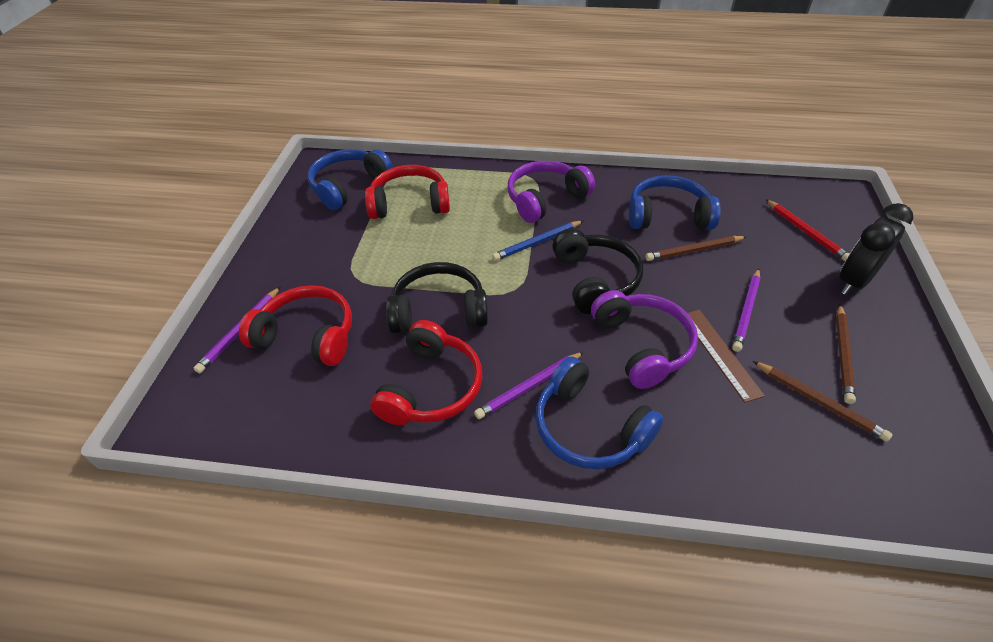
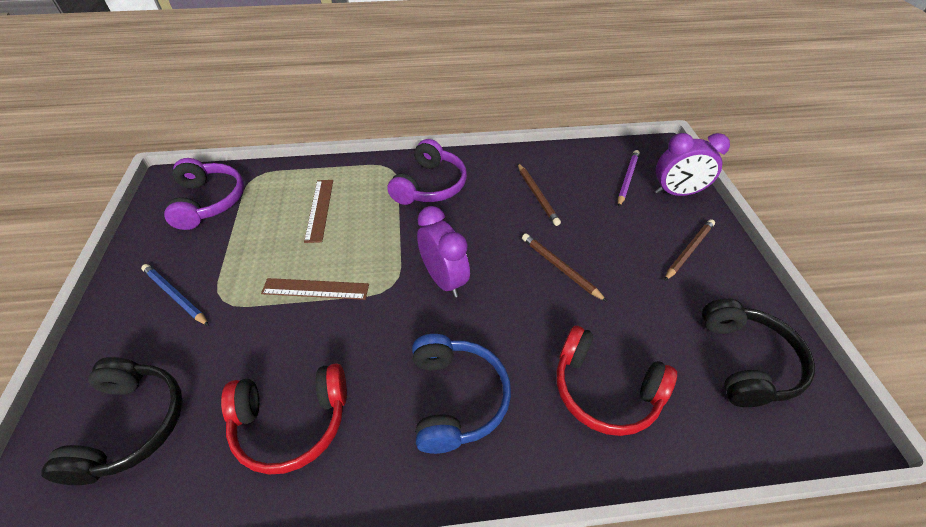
black clock: 1 -> 0
blue headphones: 3 -> 1
brown ruler: 1 -> 2
purple clock: 0 -> 2
purple pencil: 3 -> 1
red headphones: 3 -> 2
red pencil: 1 -> 0

